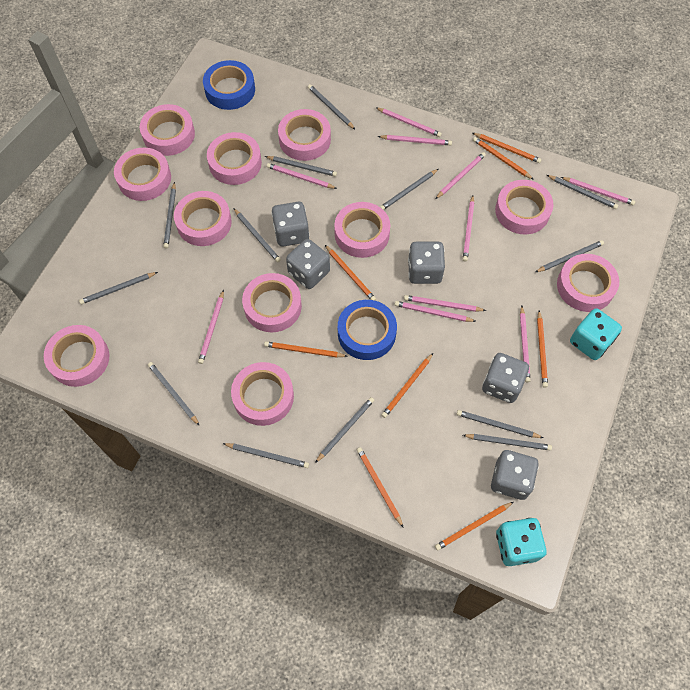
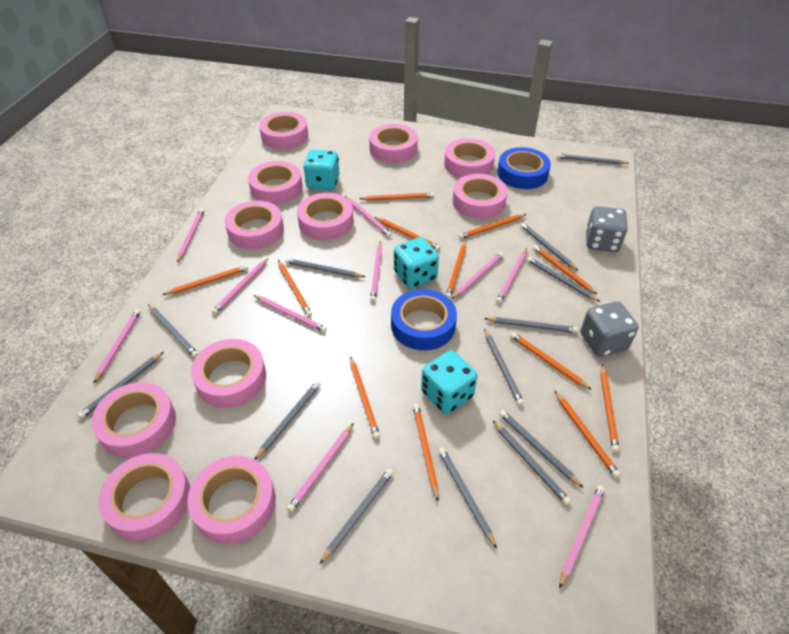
grey dice: 5 -> 2
orange pencil: 8 -> 12
turquoise dice: 2 -> 3

